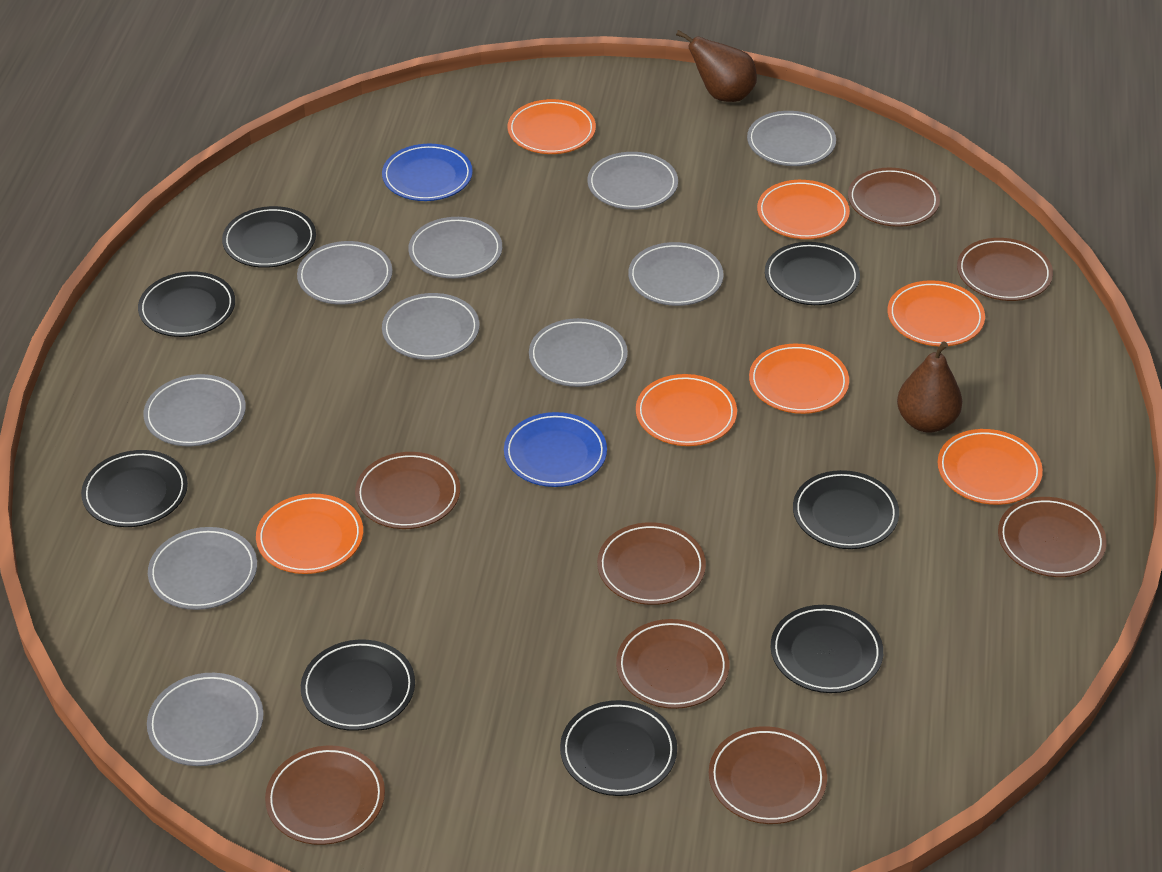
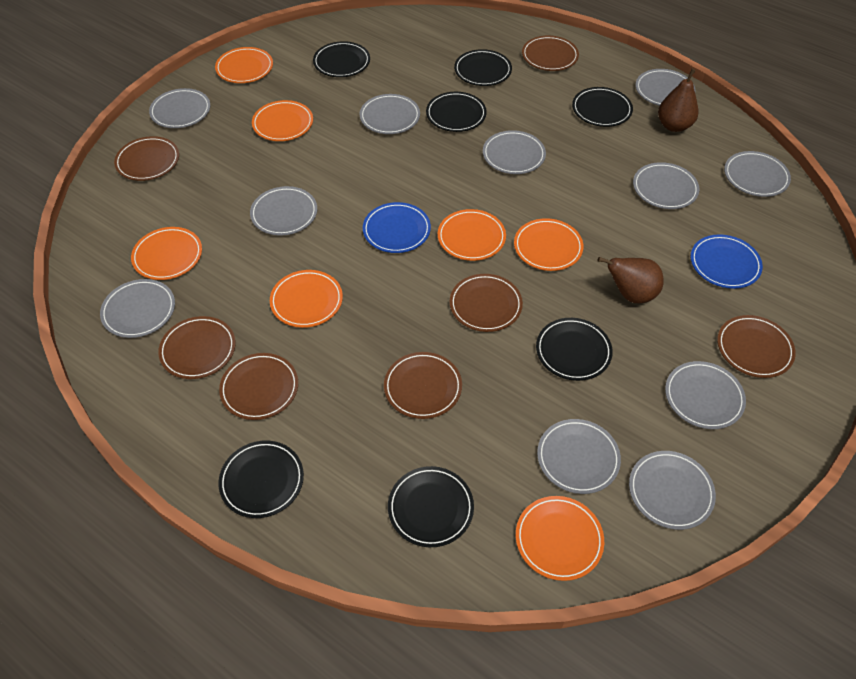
black plate: 8 -> 7
brown plate: 8 -> 7
grey plate: 10 -> 11

